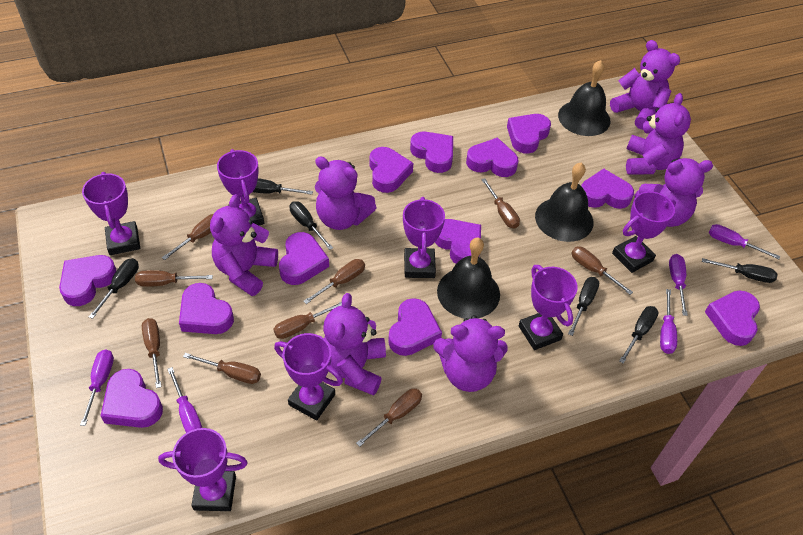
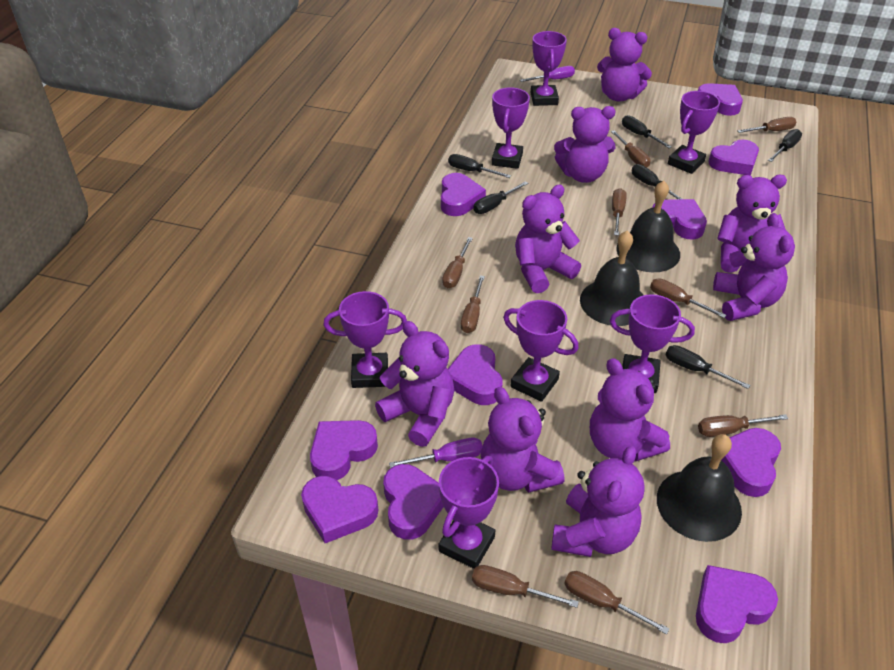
purple heart: 12 -> 10
purple screwdriver: 5 -> 2
purple teddy bear: 7 -> 9

